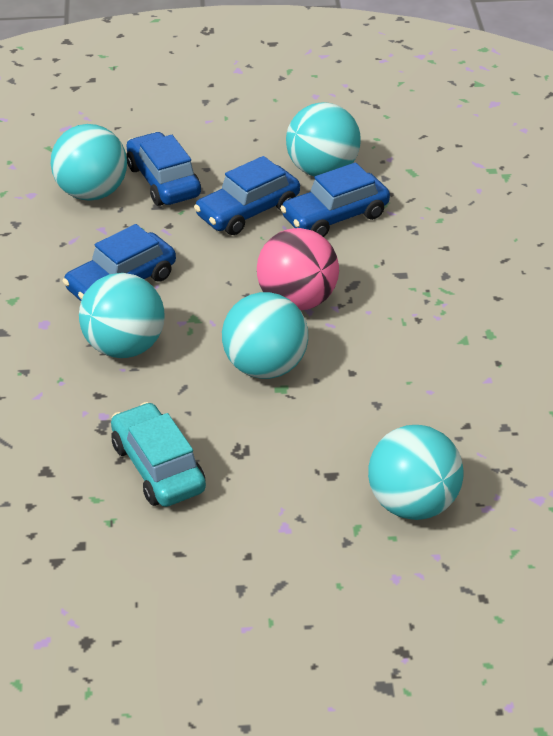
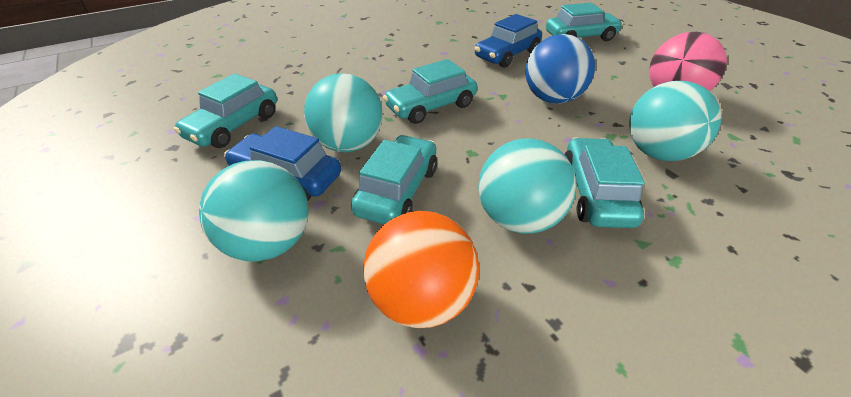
blue ball: 0 -> 1
blue car: 4 -> 2
orange ball: 0 -> 1
turquoise ball: 5 -> 4
turquoise car: 1 -> 5

